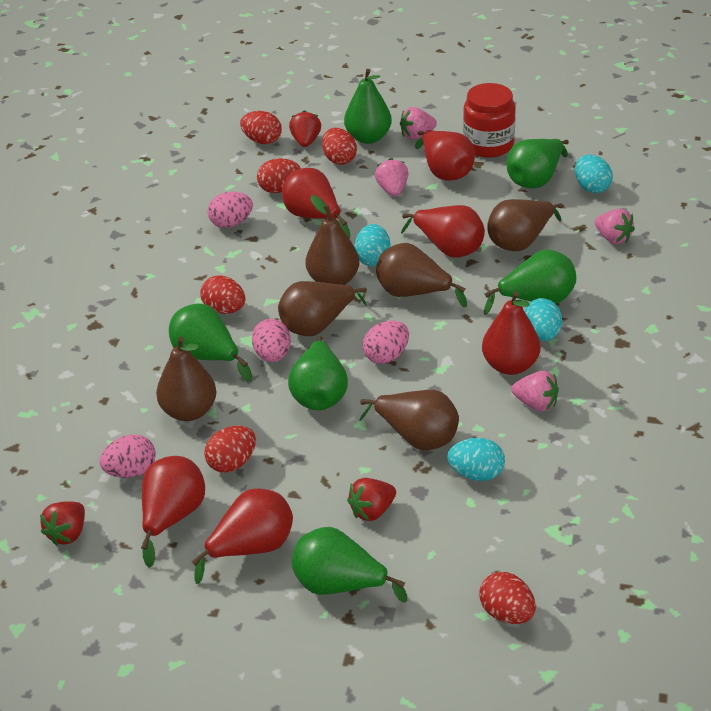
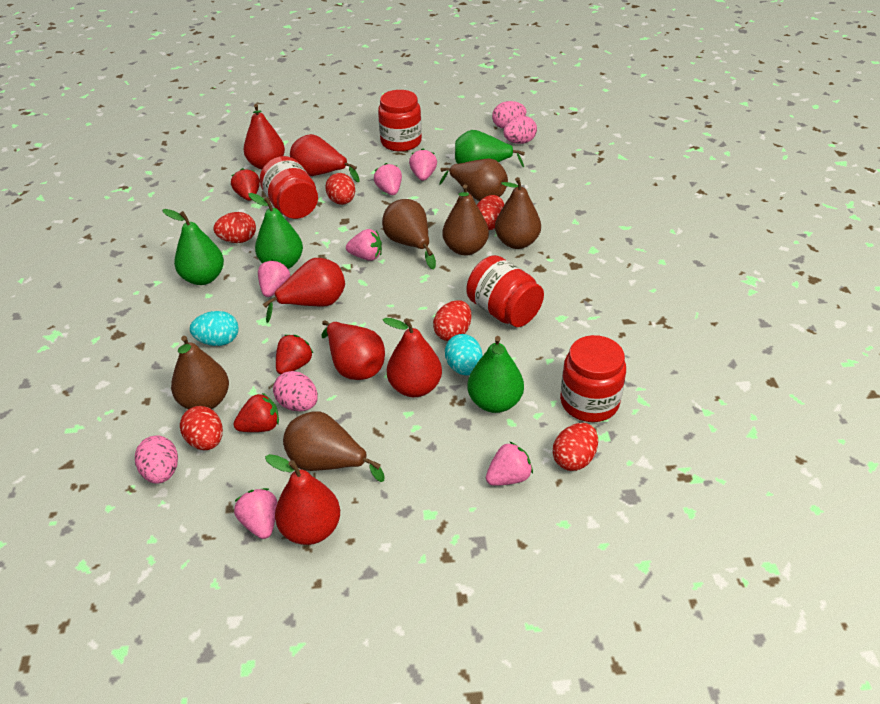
green pear: 6 -> 4
pink strawberry: 4 -> 6
red jar: 1 -> 4
turquoise egg: 4 -> 2

